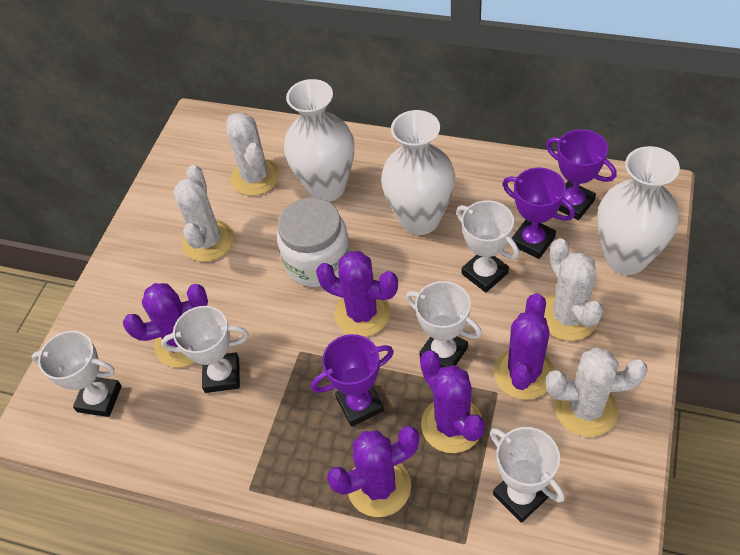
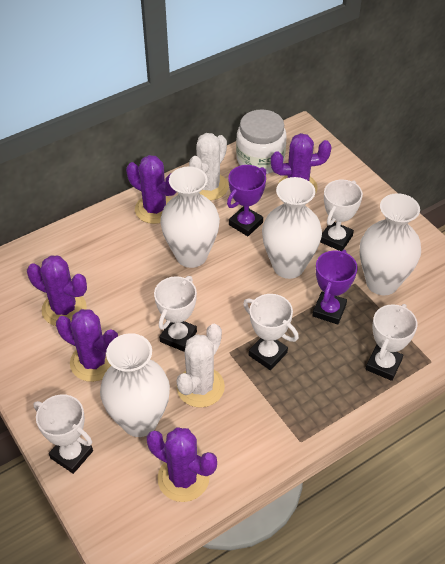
purple trophy: 3 -> 2
white cactus: 4 -> 2
white vase: 3 -> 4

